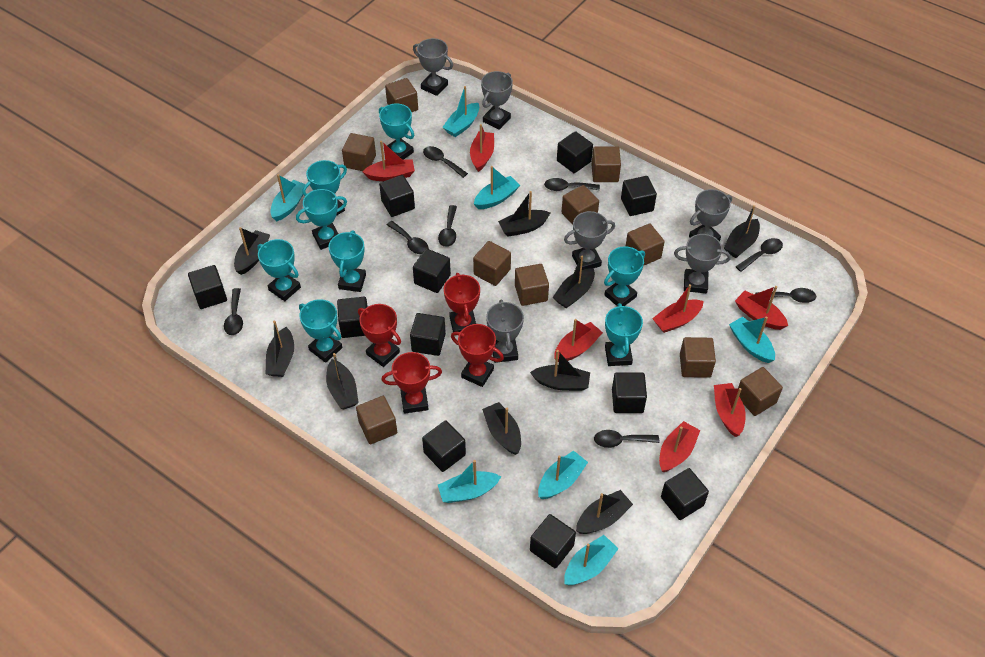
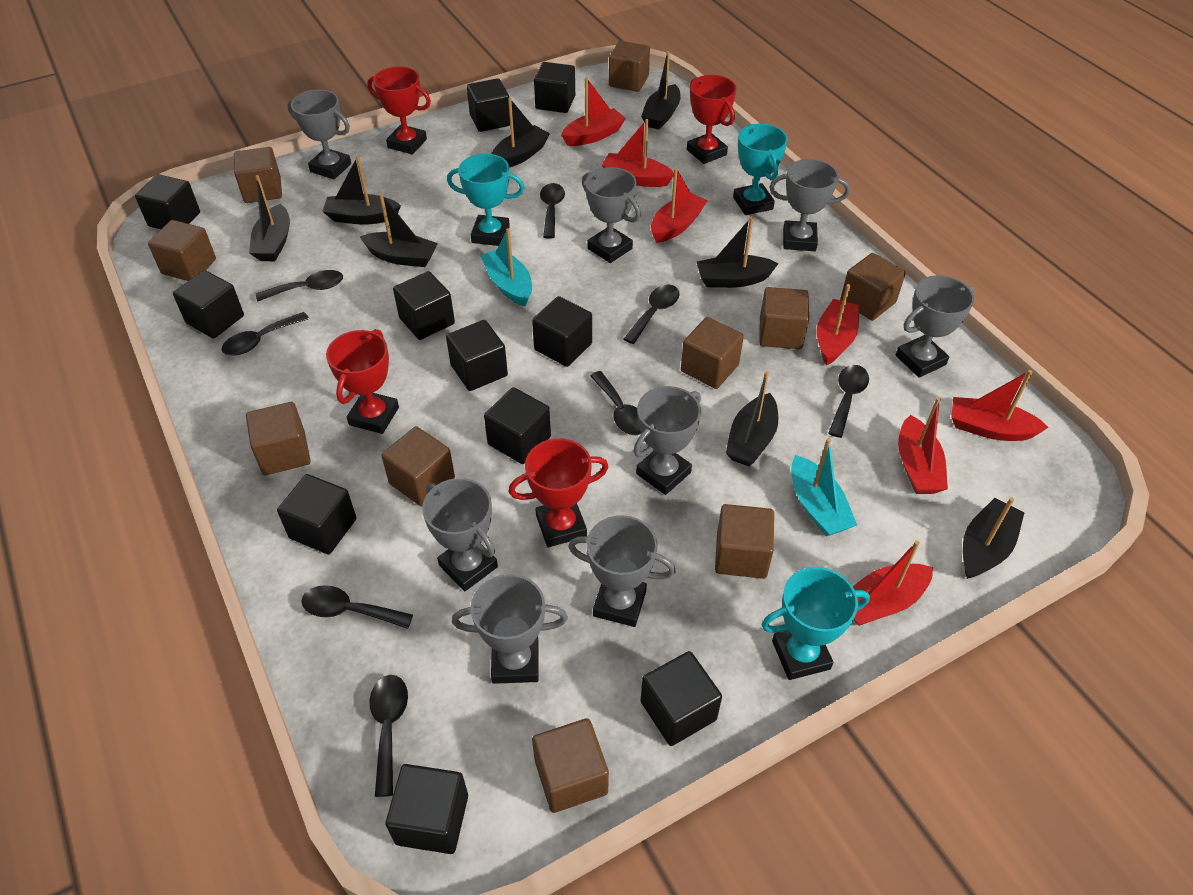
black boat: 9 -> 8
grey trophy: 6 -> 8
turquoise boat: 7 -> 2
turquoise trophy: 8 -> 3

